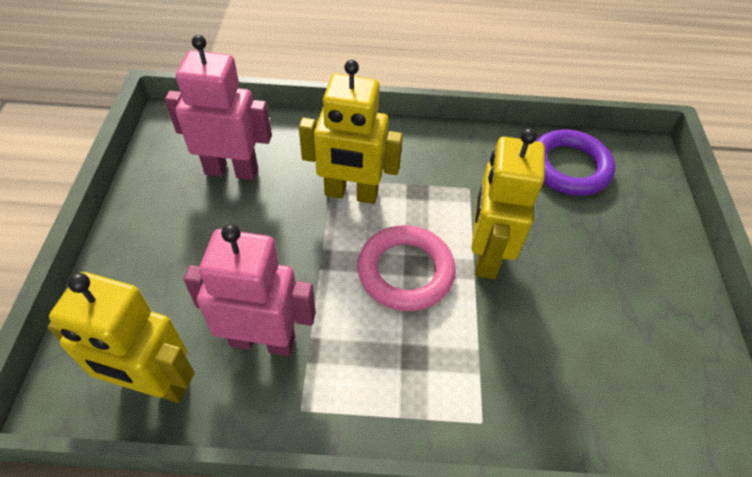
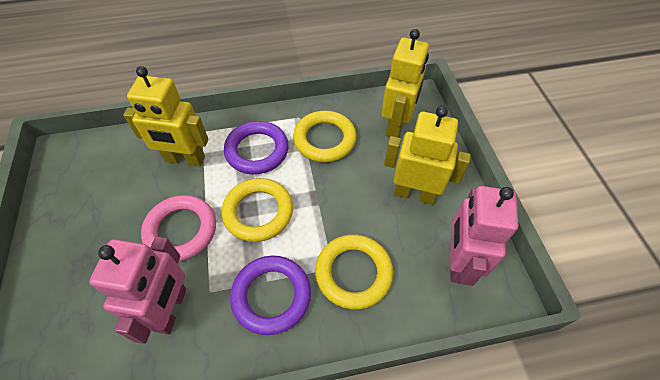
purple ring: 1 -> 2
yellow ring: 0 -> 3

